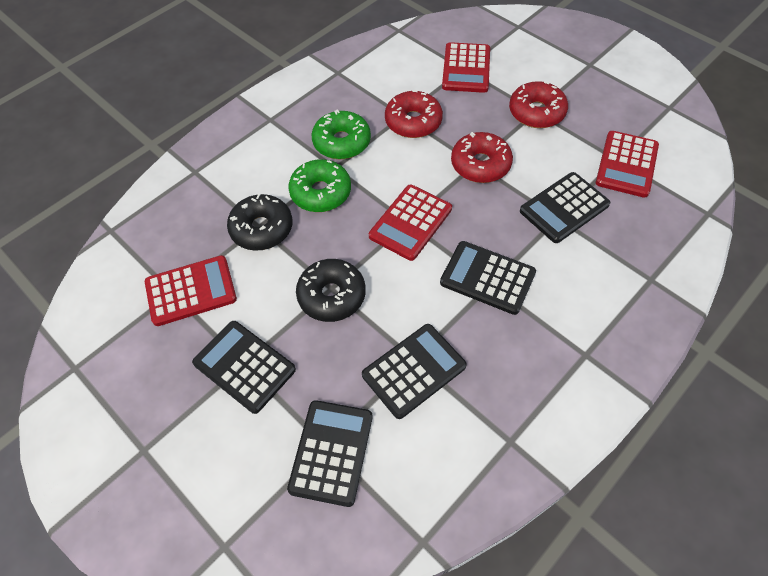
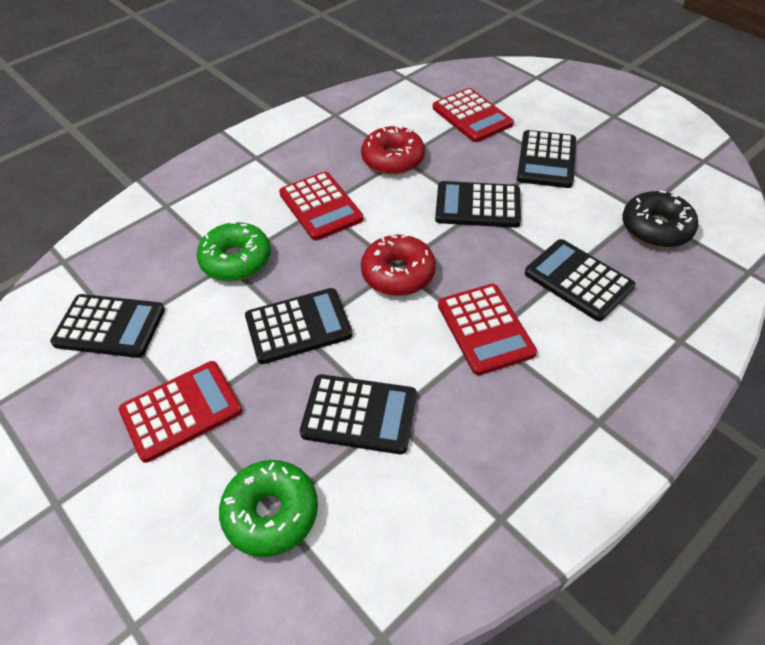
black calculator: 5 -> 6
black donut: 2 -> 1
red donut: 3 -> 2

